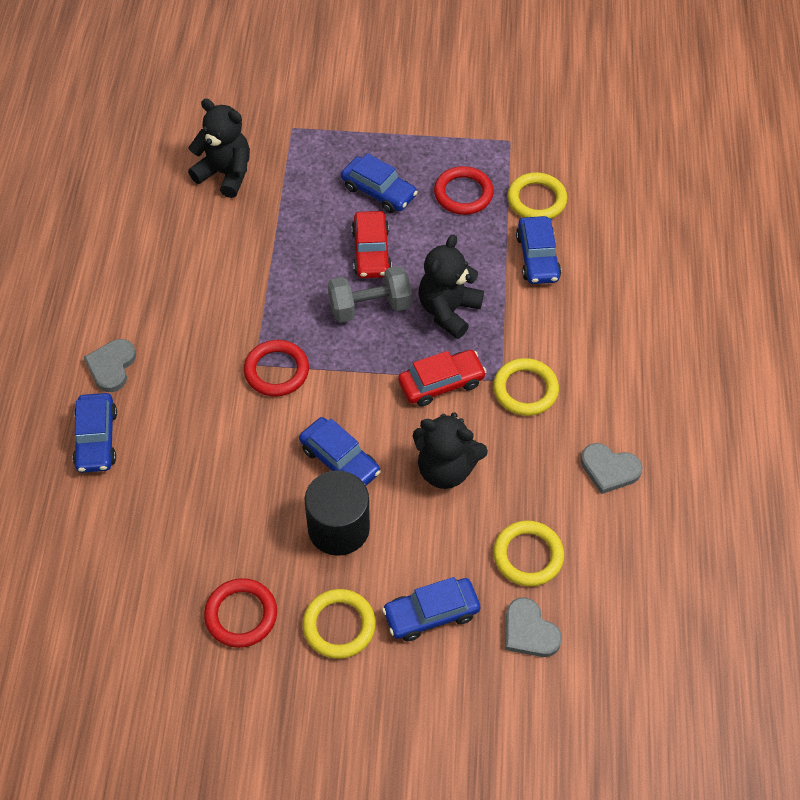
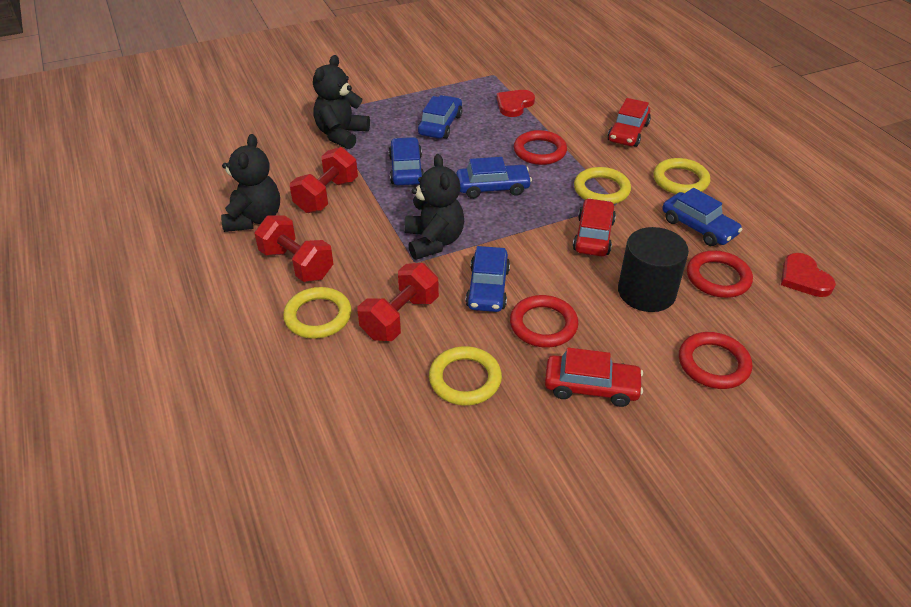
grey dumbbell: 1 -> 0
grey heart: 3 -> 0
red car: 2 -> 3
red dumbbell: 0 -> 3
red heart: 0 -> 2
red ring: 3 -> 4

